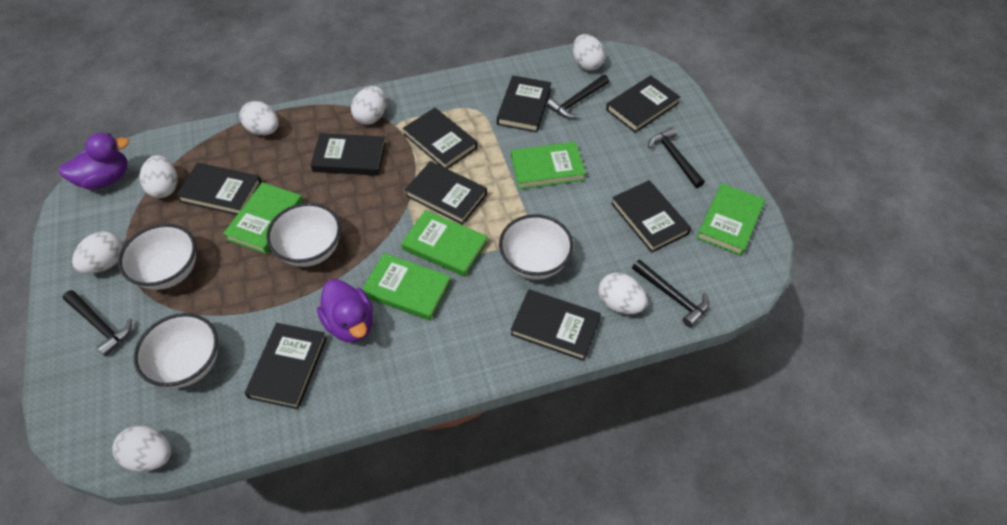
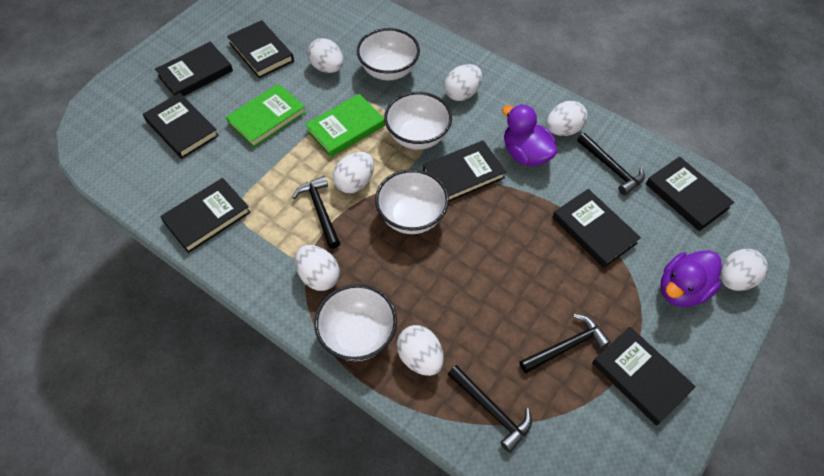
black book: 9 -> 8
green book: 5 -> 2

